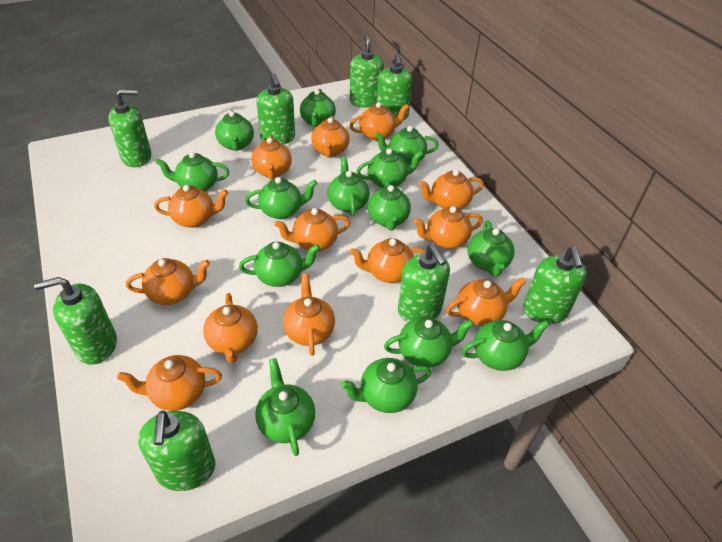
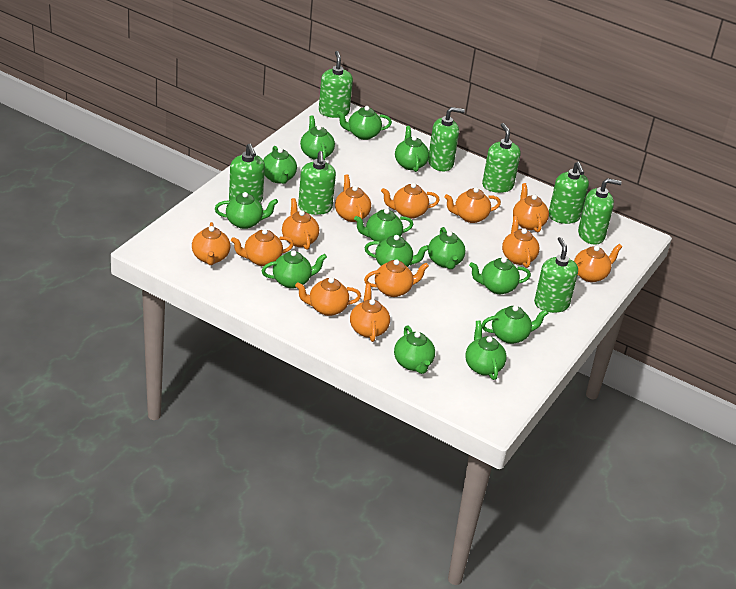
green teapot: 14 -> 13
orange teapot: 13 -> 12

